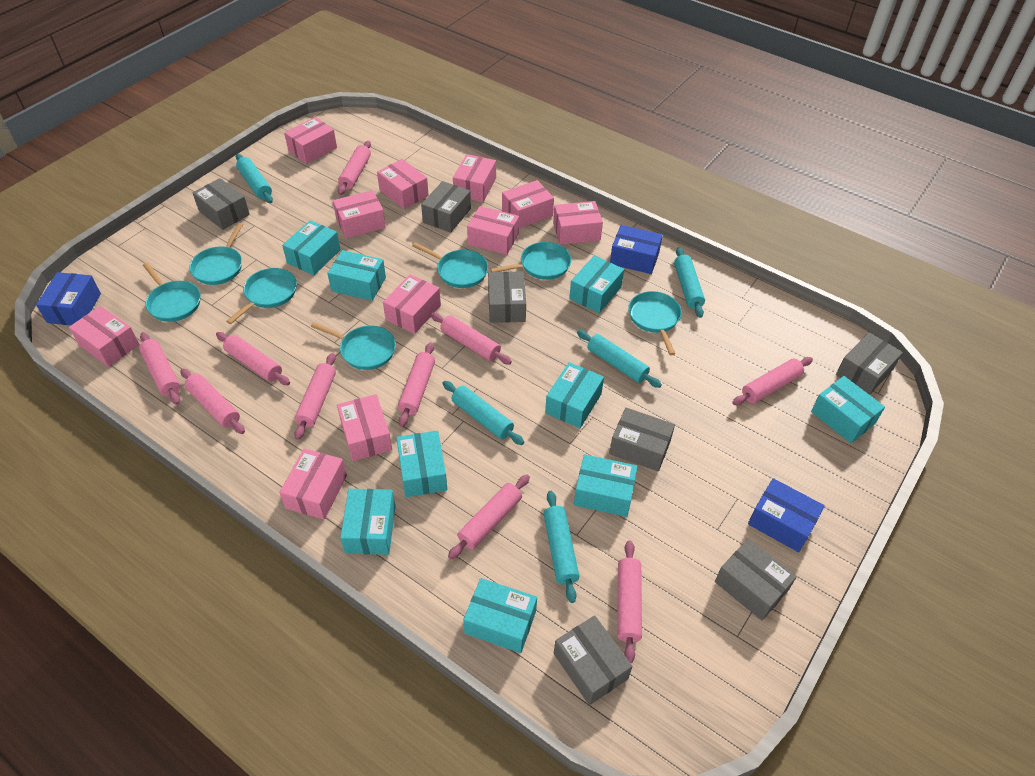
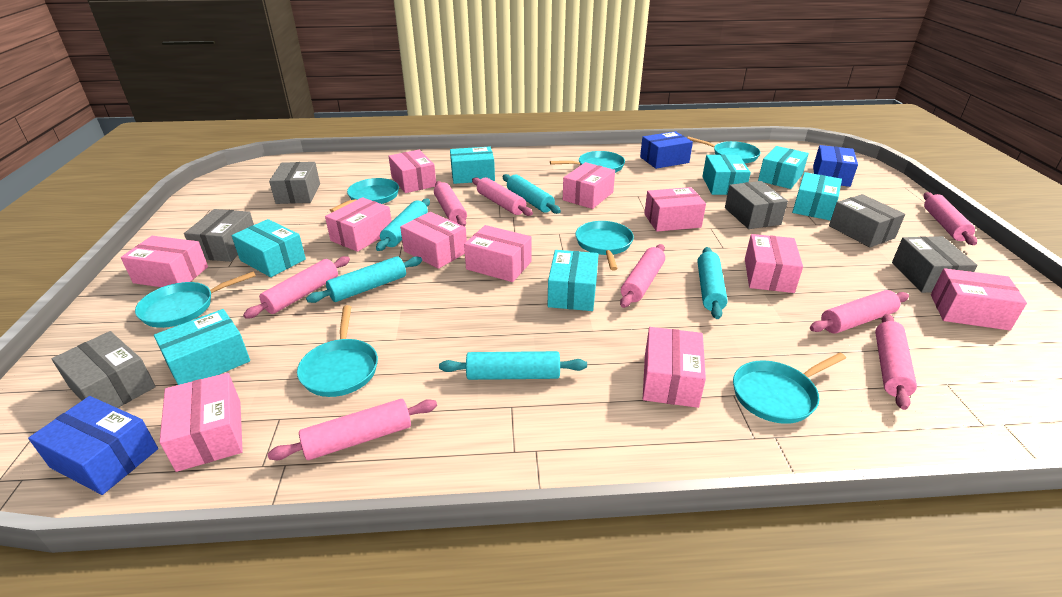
grey box: 7 -> 6
pink rolling pin: 10 -> 8
turquoise box: 9 -> 7

